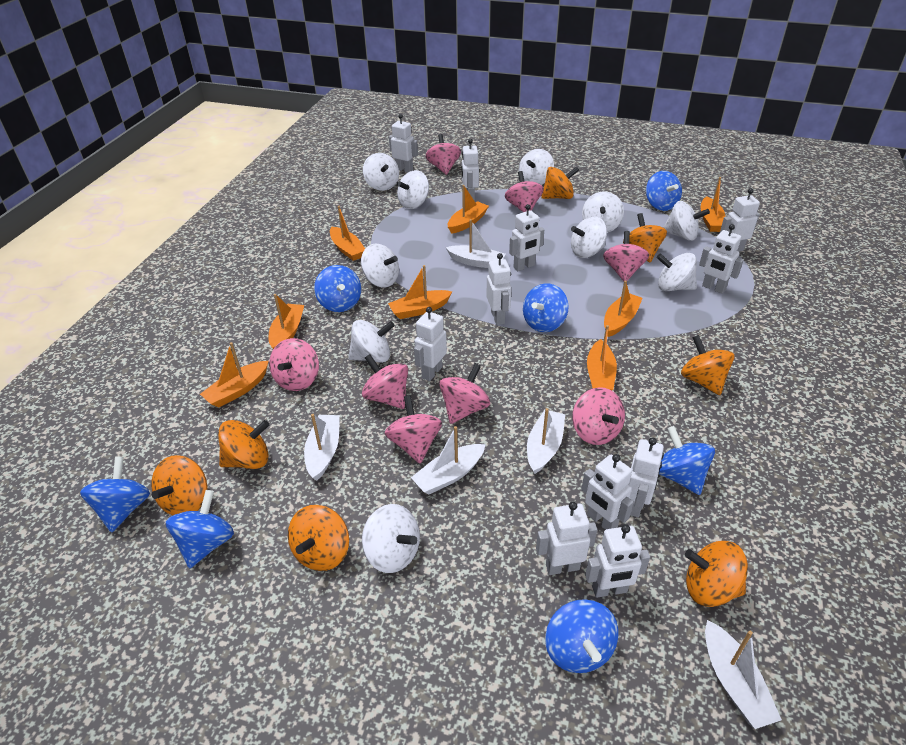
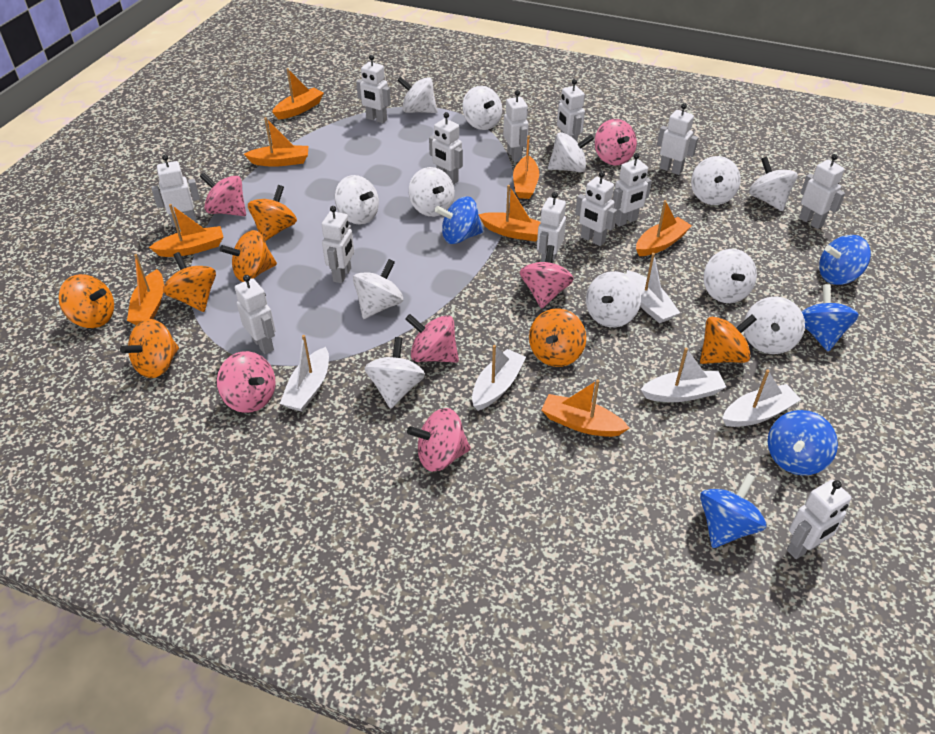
blue spinning top: 7 -> 5
pink spinning top: 8 -> 6
white robot: 11 -> 13
white spinning top: 10 -> 12

